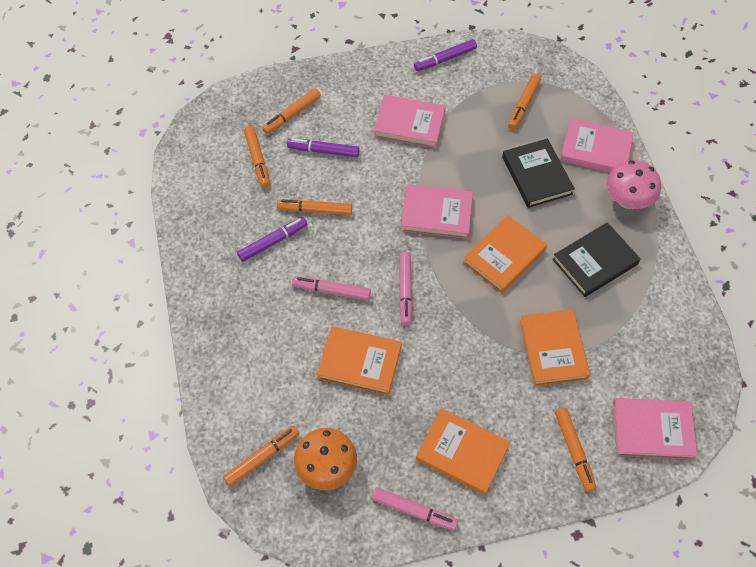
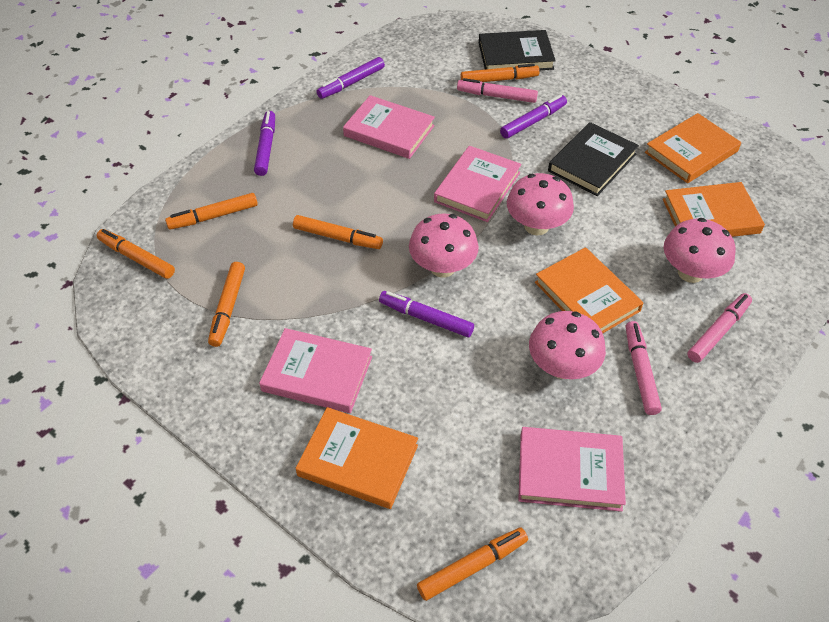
orange mushroom: 1 -> 0
pink mushroom: 1 -> 4
purple marker: 3 -> 4

